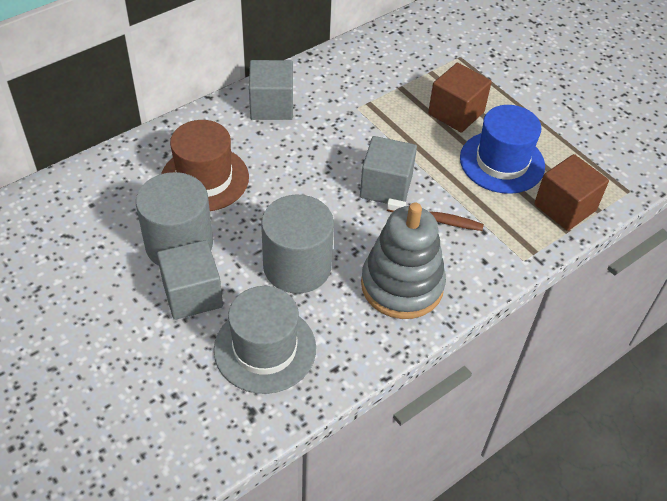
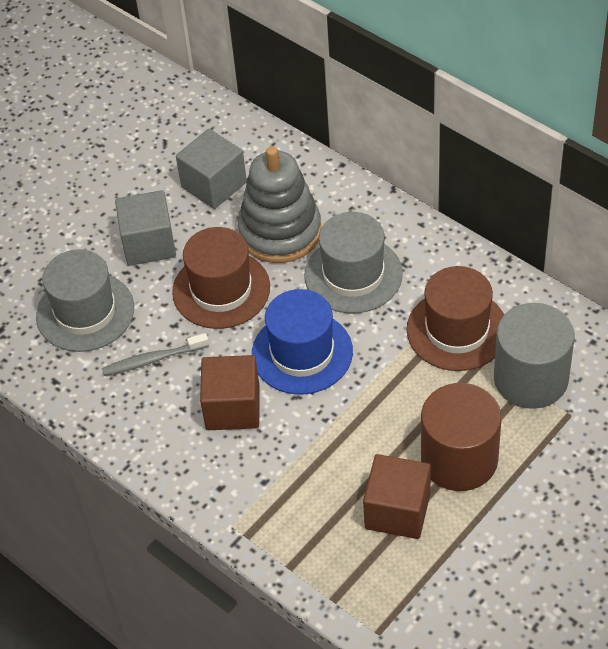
brown cylinder: 0 -> 1
brown hat: 1 -> 2
brown toothbrush: 1 -> 0
grey cube: 3 -> 2
grey cylinder: 2 -> 1
grey hat: 1 -> 2
grey toothbrush: 0 -> 1

